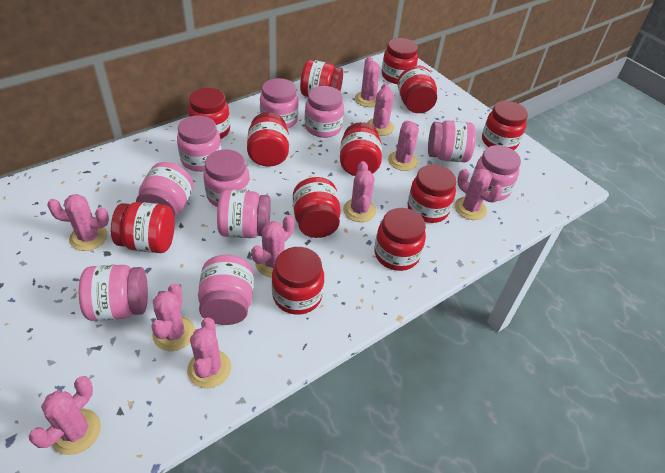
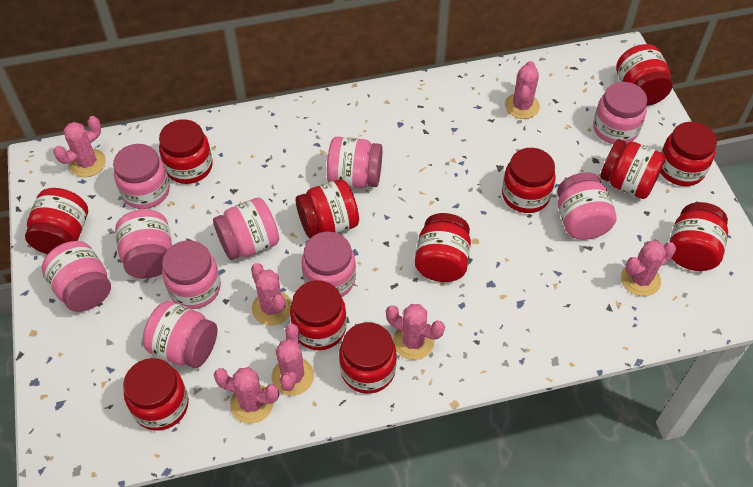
pink cactus: 10 -> 7

